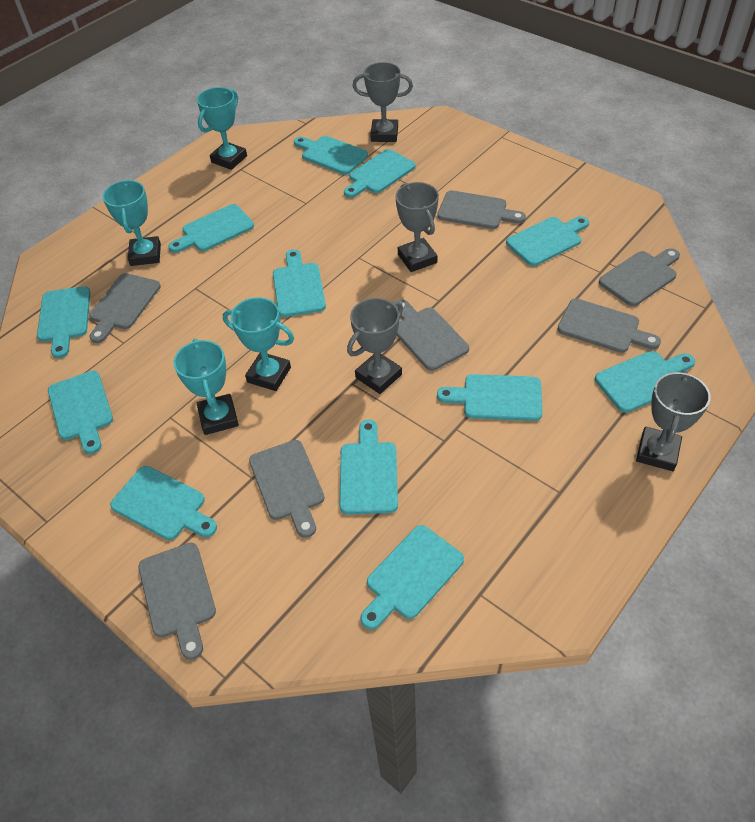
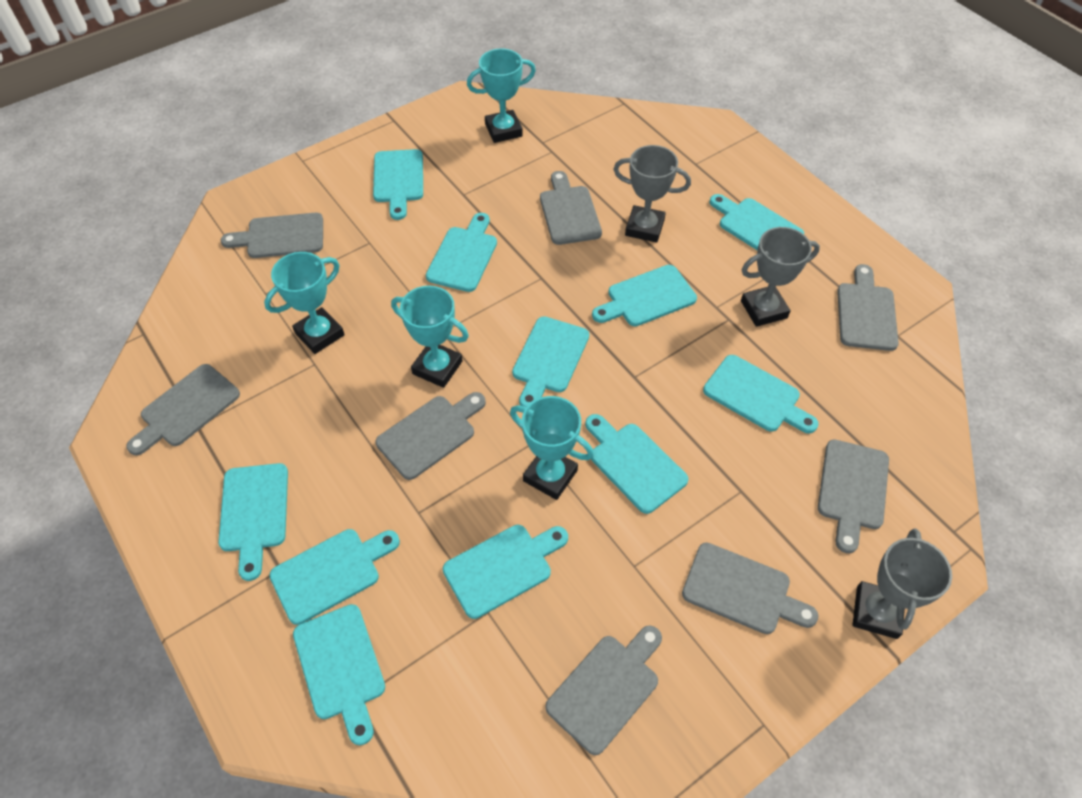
grey cutting board: 7 -> 8
grey trophy: 4 -> 3
turquoise cutting board: 12 -> 11

